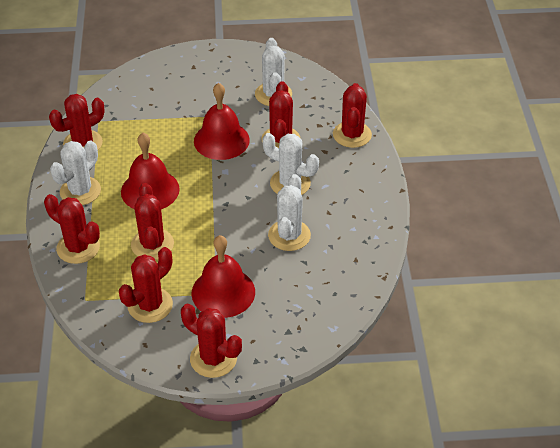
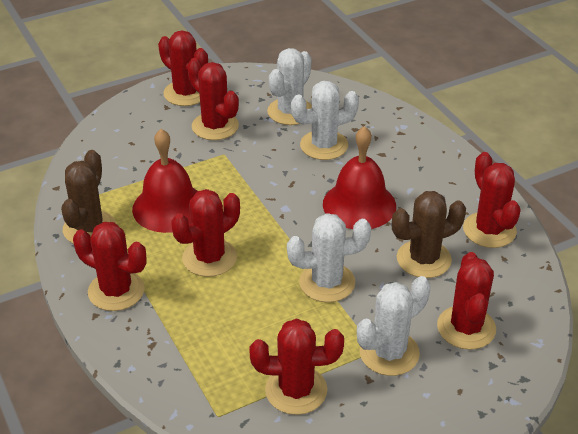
brown cactus: 0 -> 2
red bell: 3 -> 2

